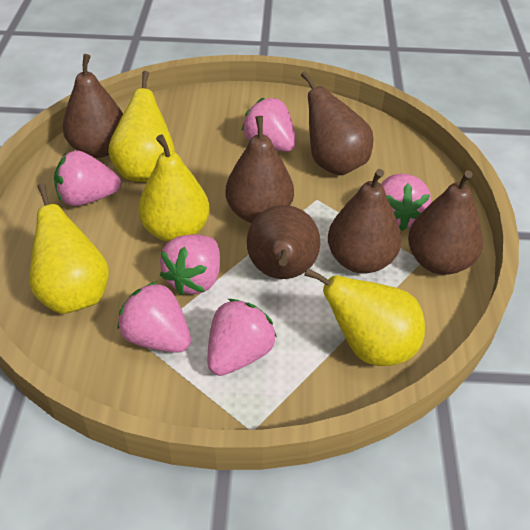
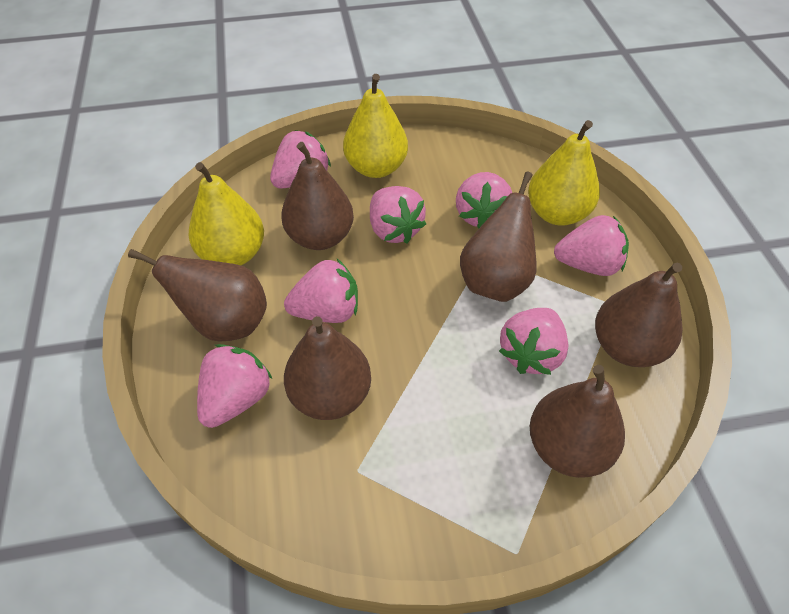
pink strawberry: 6 -> 7
yellow pear: 4 -> 3

